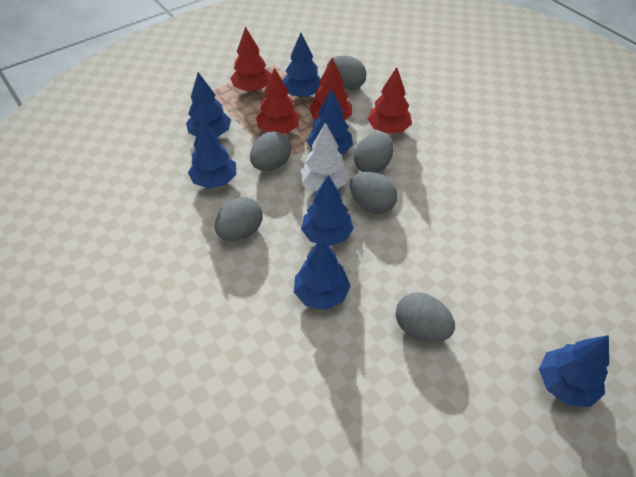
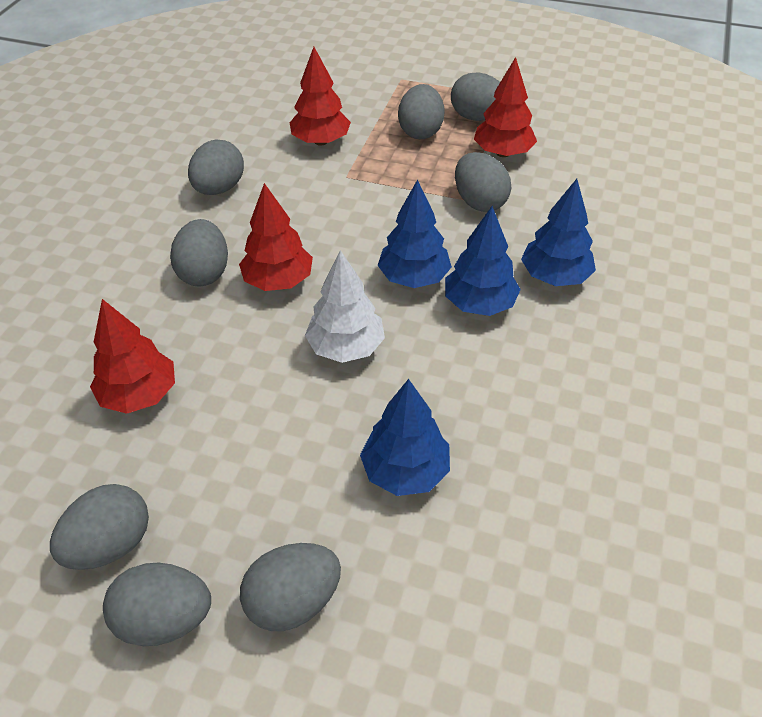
blue tree: 7 -> 4
grey egg: 6 -> 8

